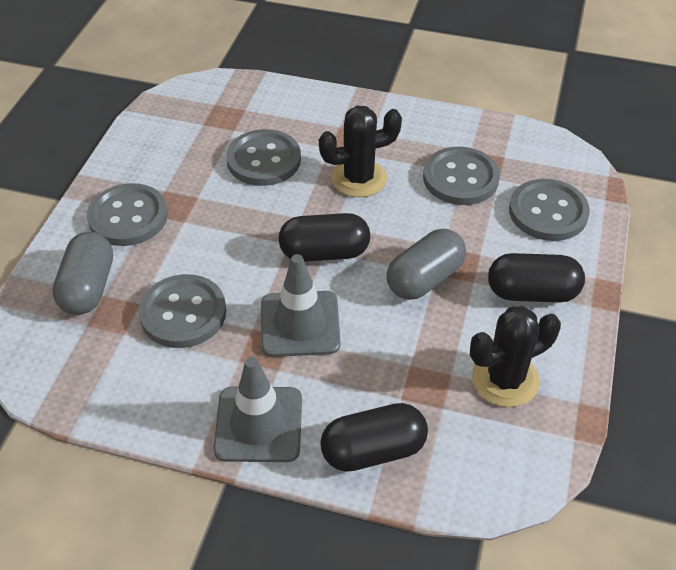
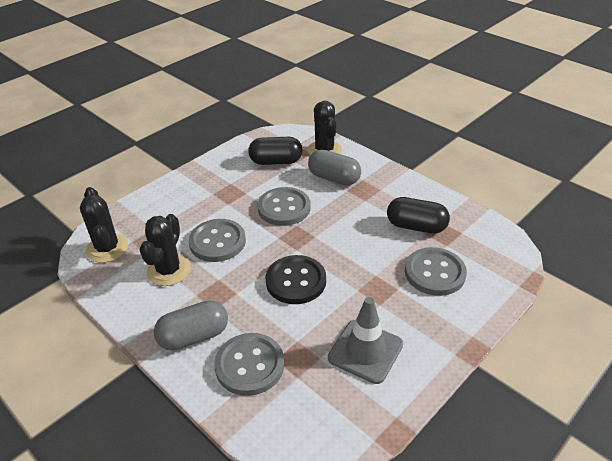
black button: 0 -> 1
black cactus: 2 -> 3
black capsule: 3 -> 2
grey button: 5 -> 4
grey traffic cone: 2 -> 1

